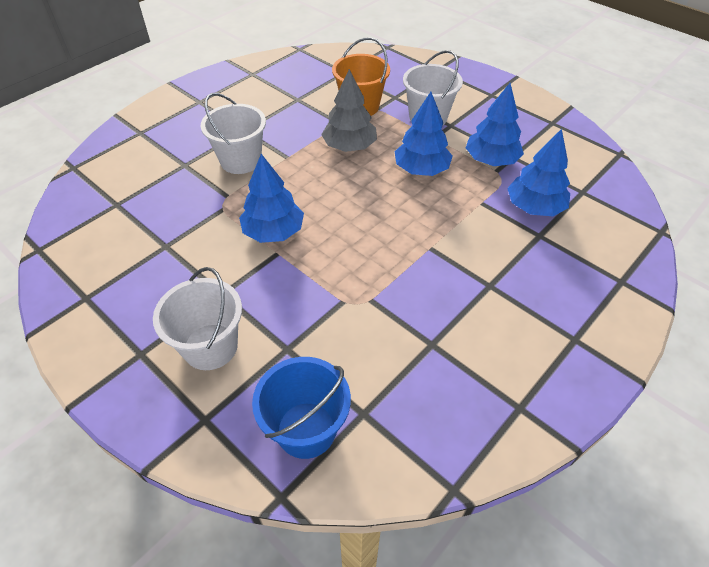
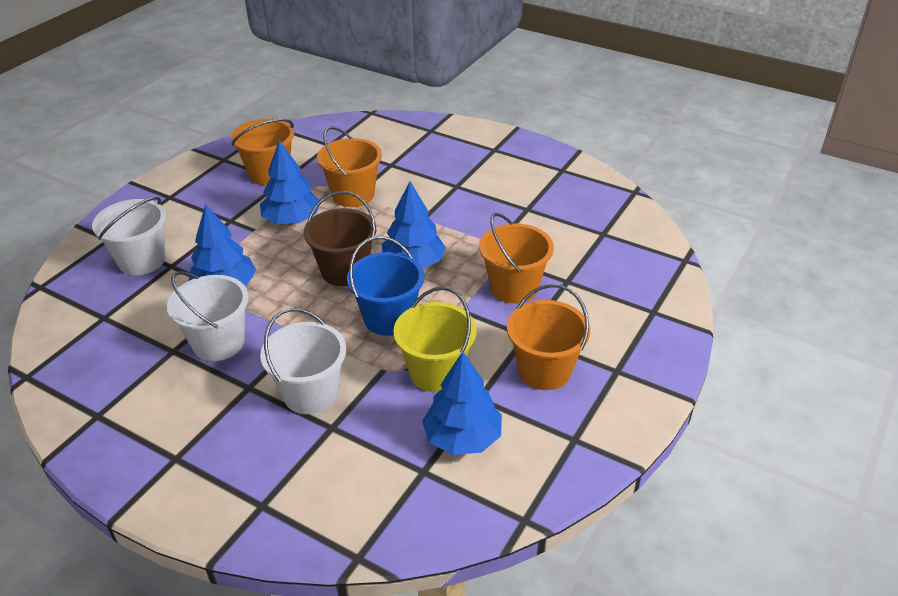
brown bucket: 0 -> 1
grey tree: 1 -> 0
orange bucket: 1 -> 4
yellow bucket: 0 -> 1

